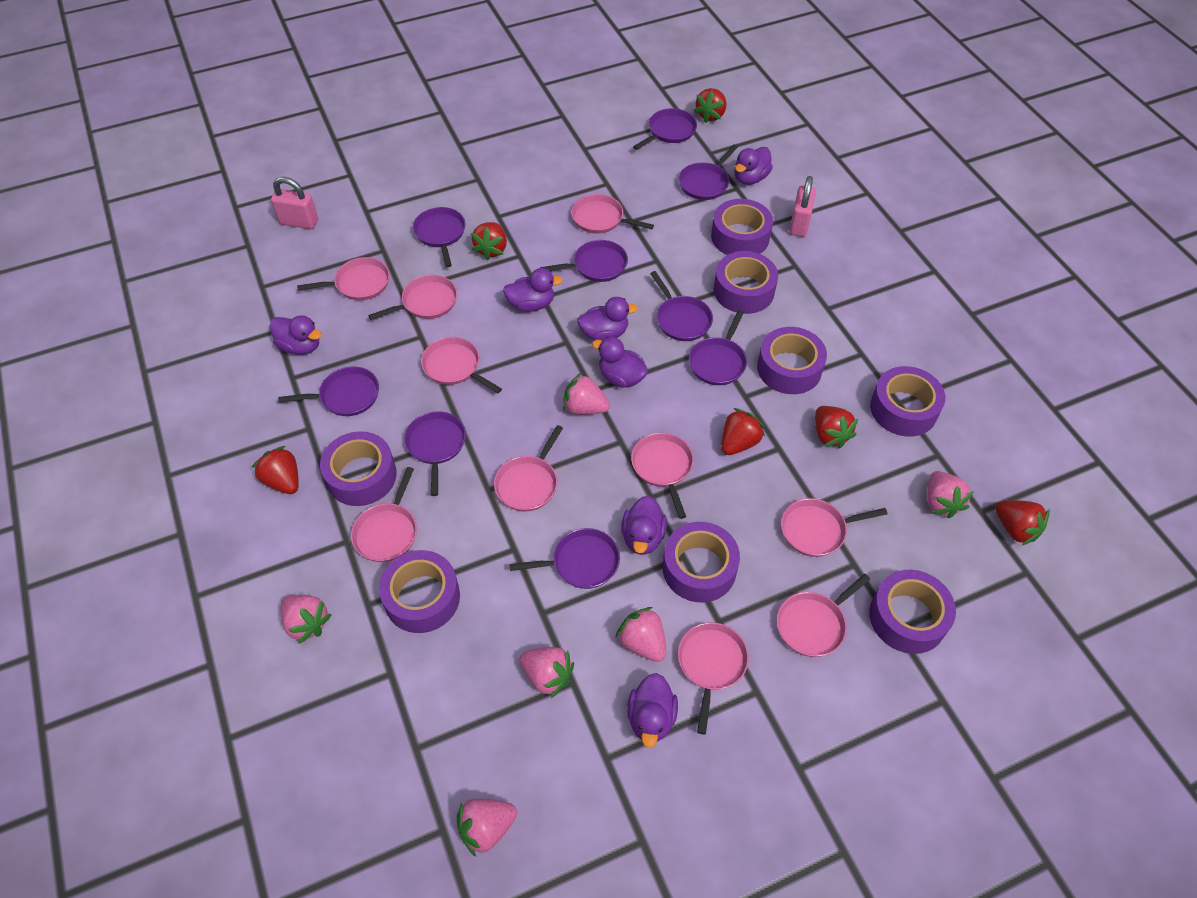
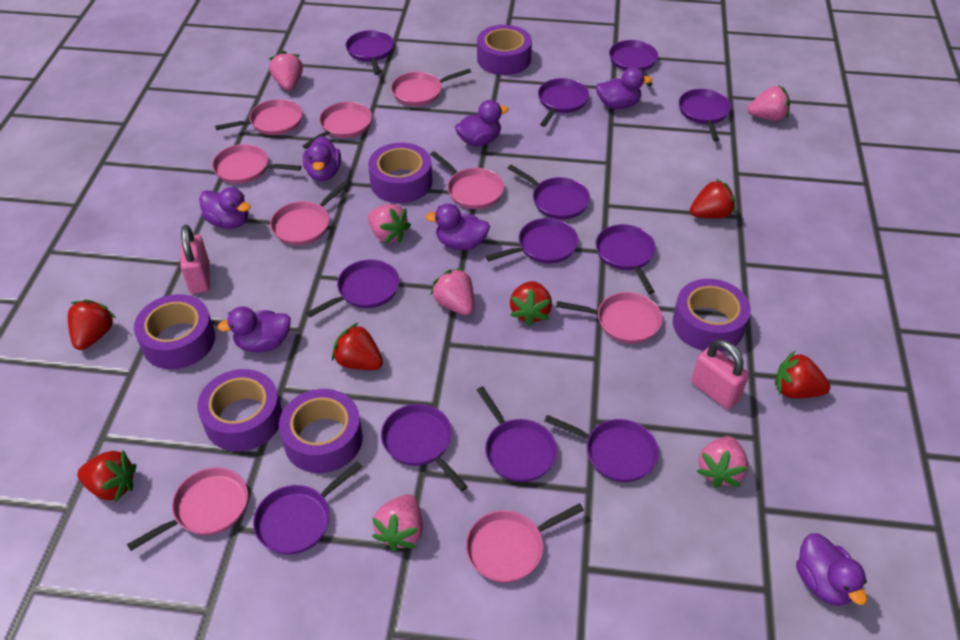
pink pan: 10 -> 9
purple pan: 9 -> 12
purple tape: 8 -> 6

